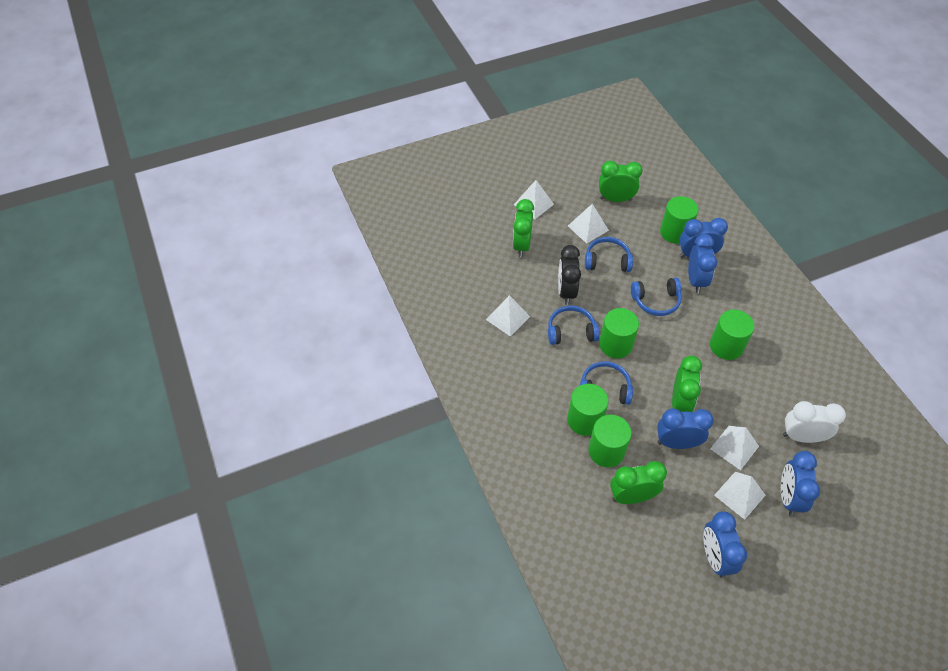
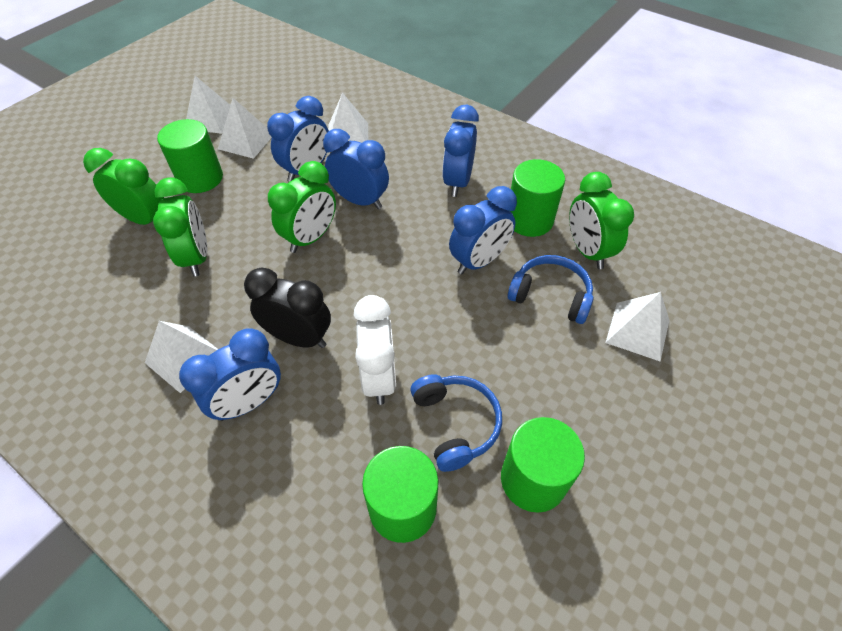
blue headphones: 4 -> 2
green cylinder: 5 -> 4

